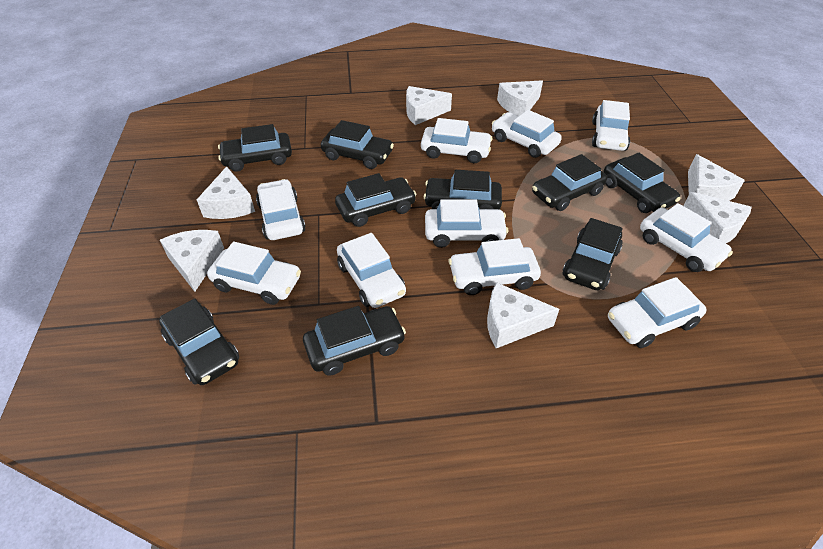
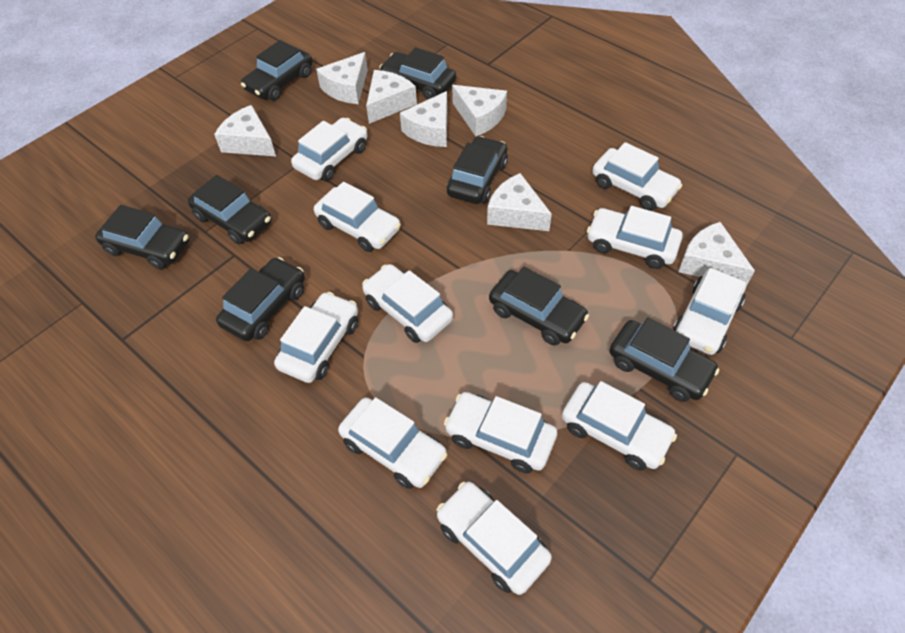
black car: 9 -> 8
white car: 10 -> 11

